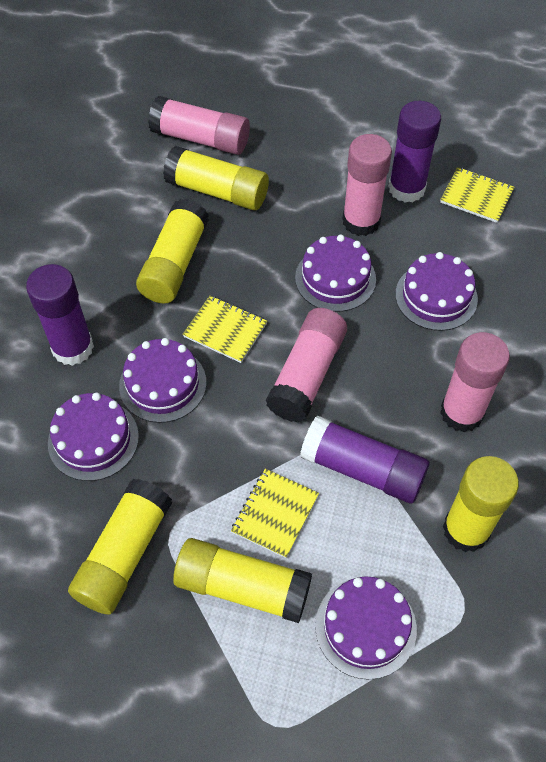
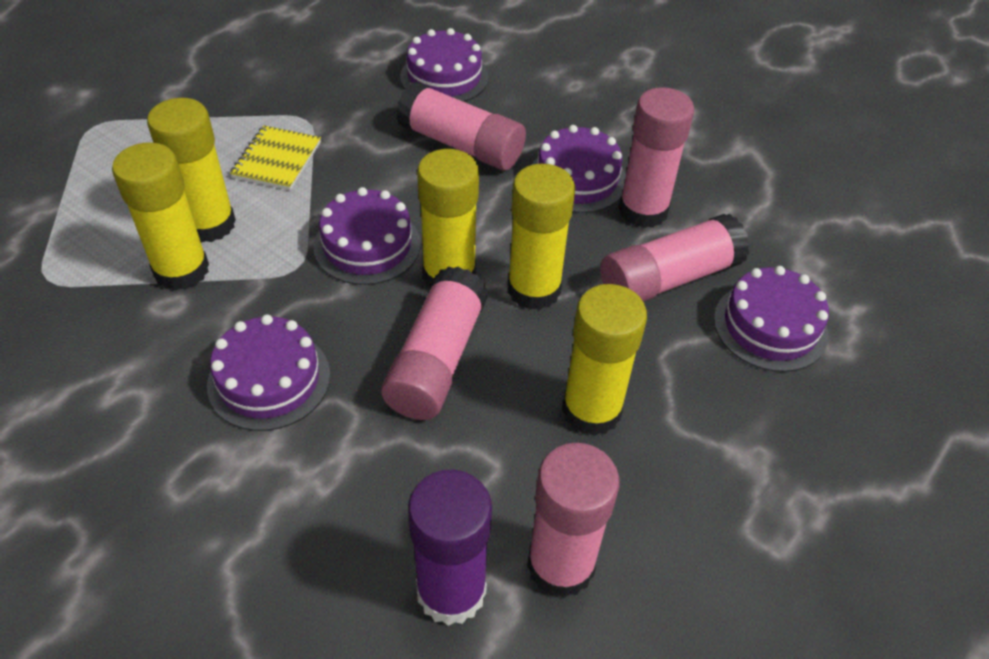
pink glue stick: 4 -> 5
purple glue stick: 3 -> 1
yellow notebook: 3 -> 1

